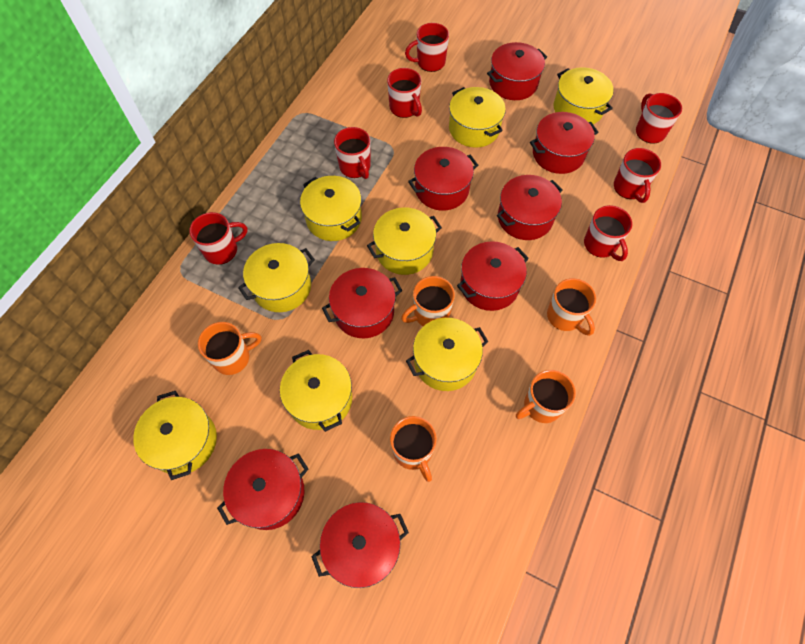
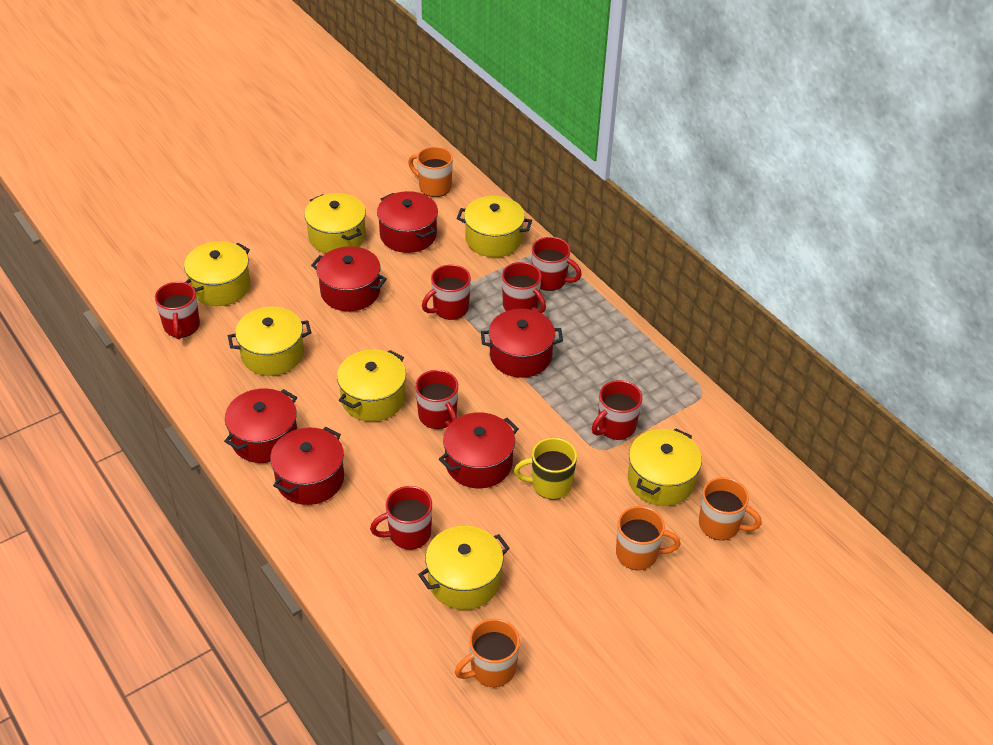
orange mug: 5 -> 4
red pot: 8 -> 6
yellow mug: 0 -> 1
yellow pot: 8 -> 7

